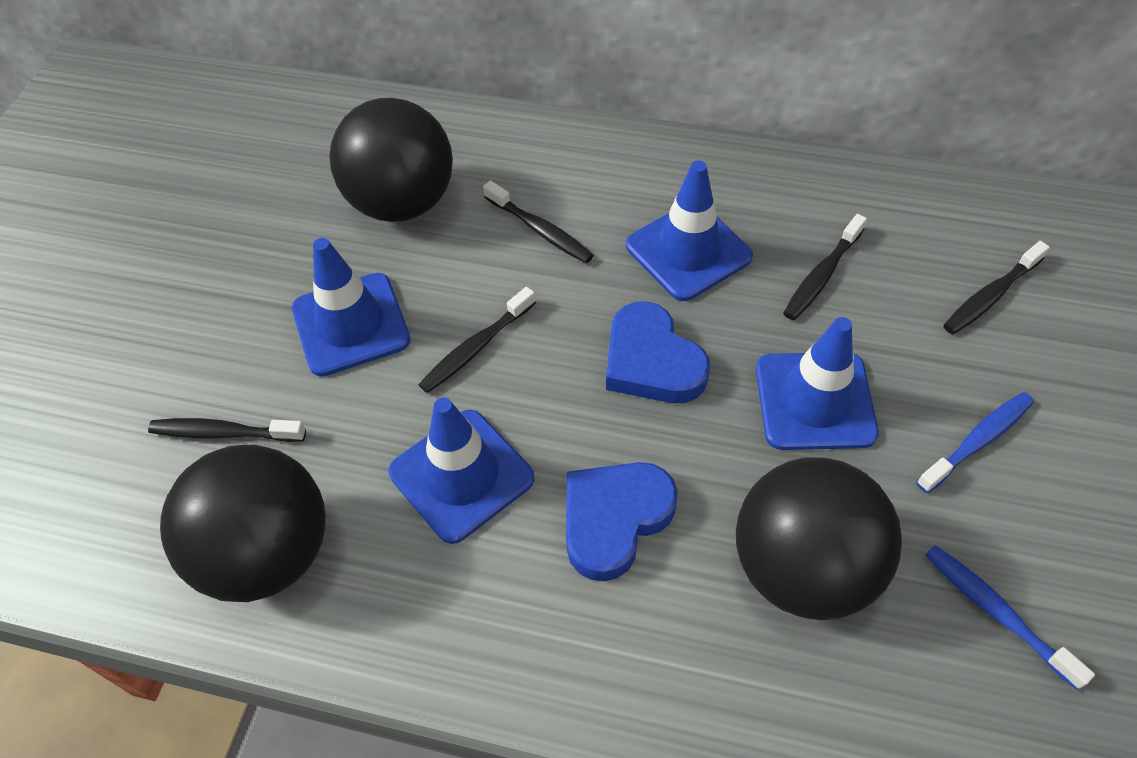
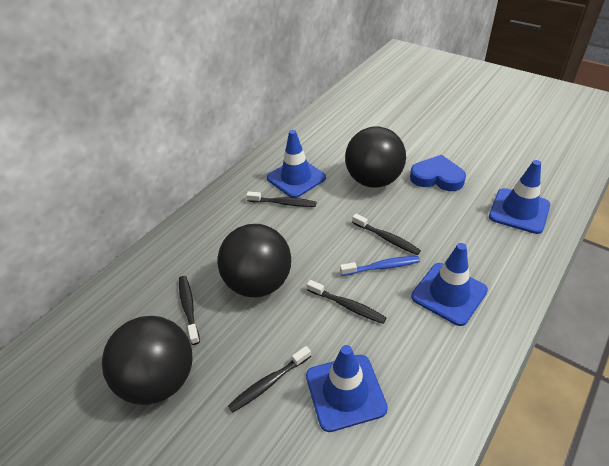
blue heart: 2 -> 1
blue toothbrush: 2 -> 1

